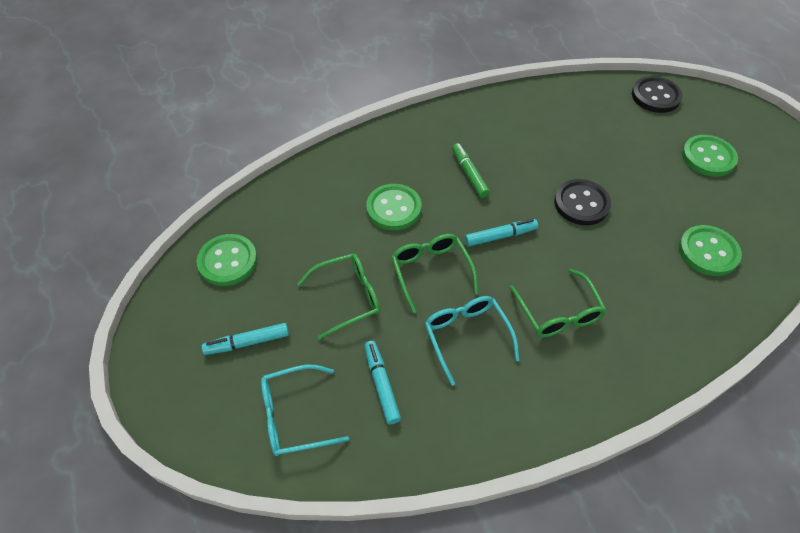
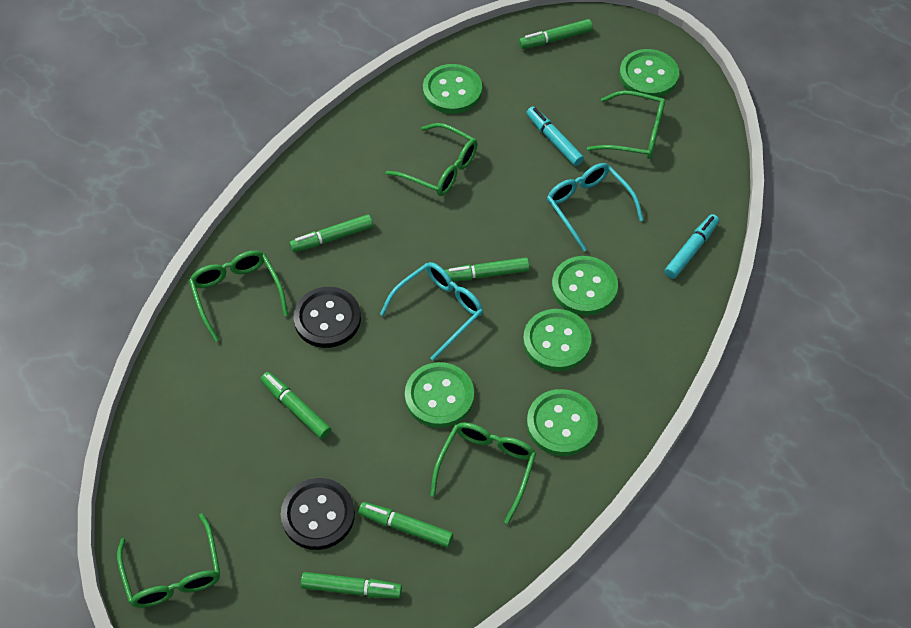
green button: 4 -> 6
green glasses: 3 -> 5
green marker: 1 -> 6
turquoise marker: 3 -> 2

